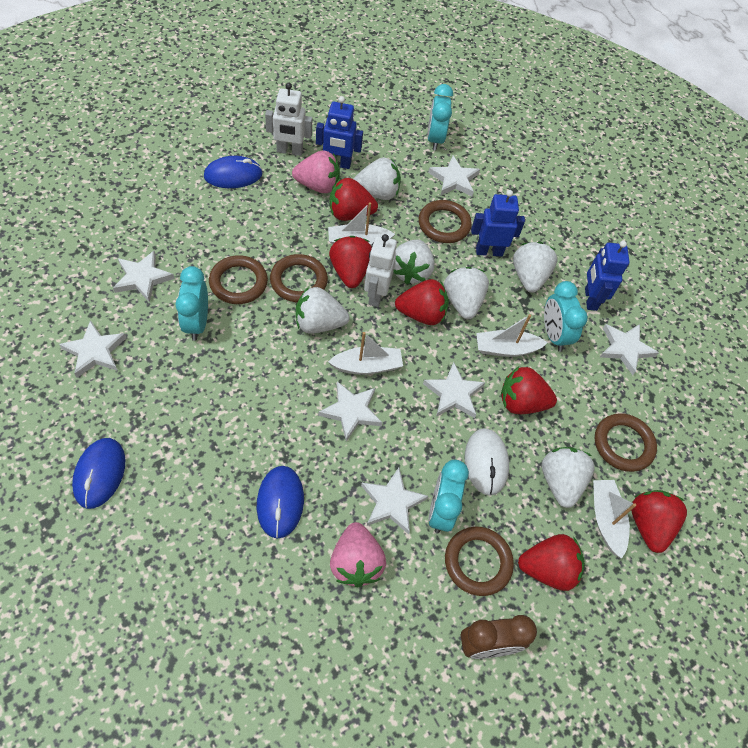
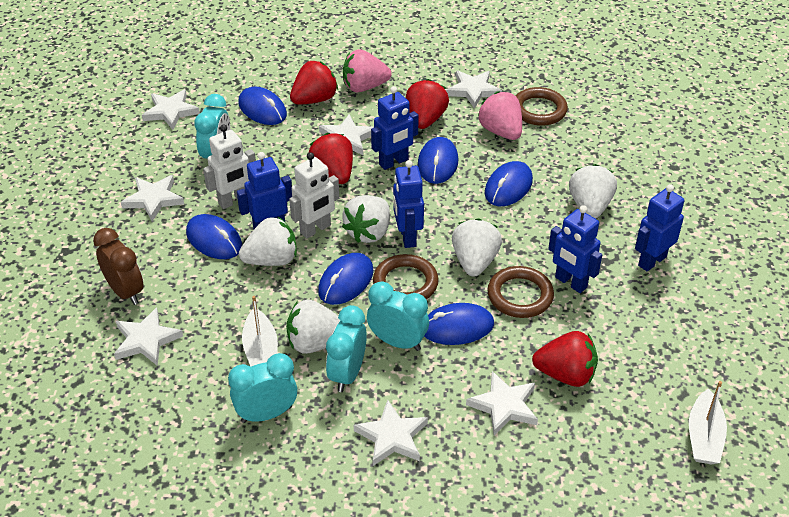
blue mouse: 3 -> 6
blue robot: 3 -> 5
brown ring: 5 -> 3
red strawberry: 6 -> 4
white boat: 4 -> 2
white mouse: 1 -> 0
white strawberry: 6 -> 5

